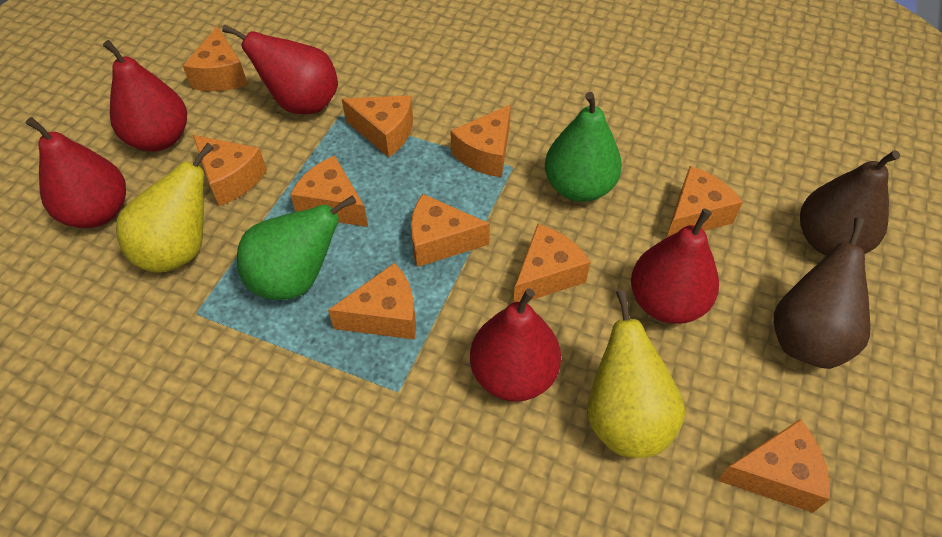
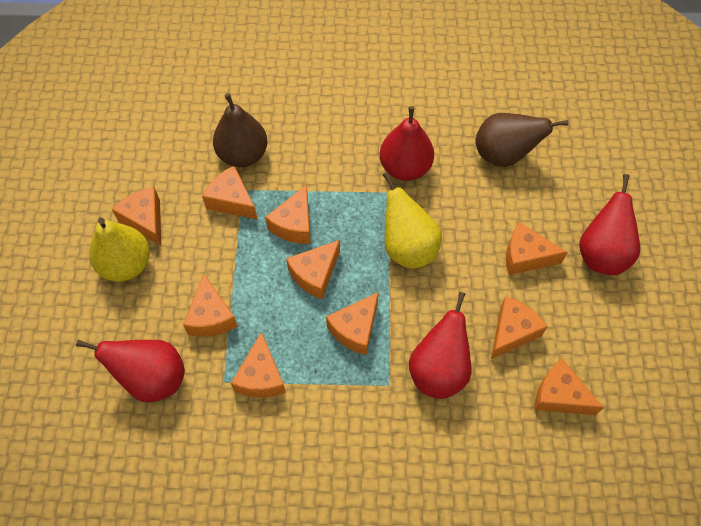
green pear: 2 -> 0
red pear: 5 -> 4

